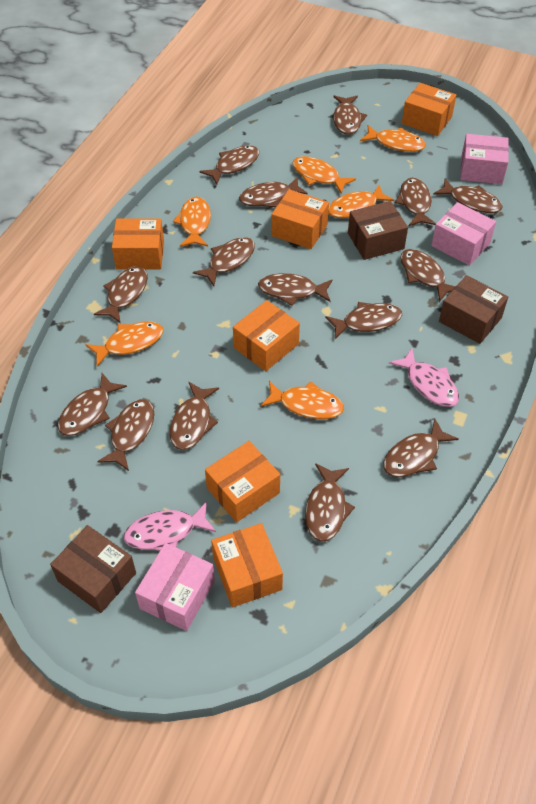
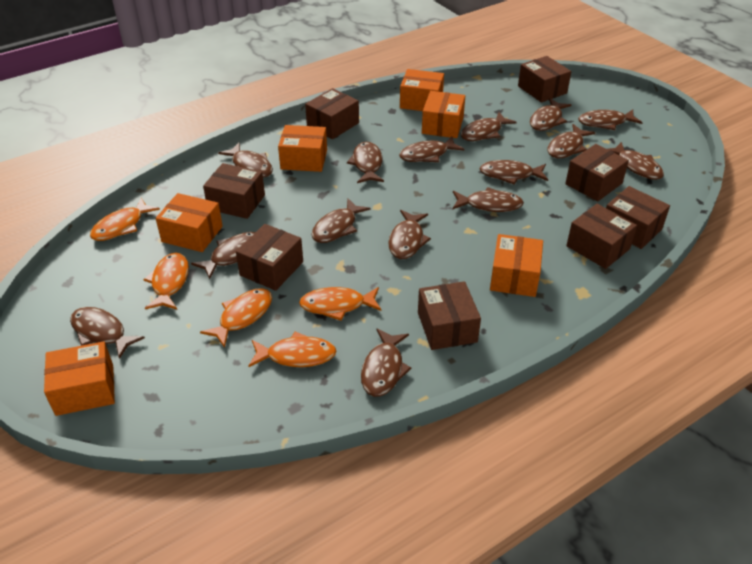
brown box: 3 -> 8
orange fish: 6 -> 5
pink box: 3 -> 0
pink fish: 2 -> 0

